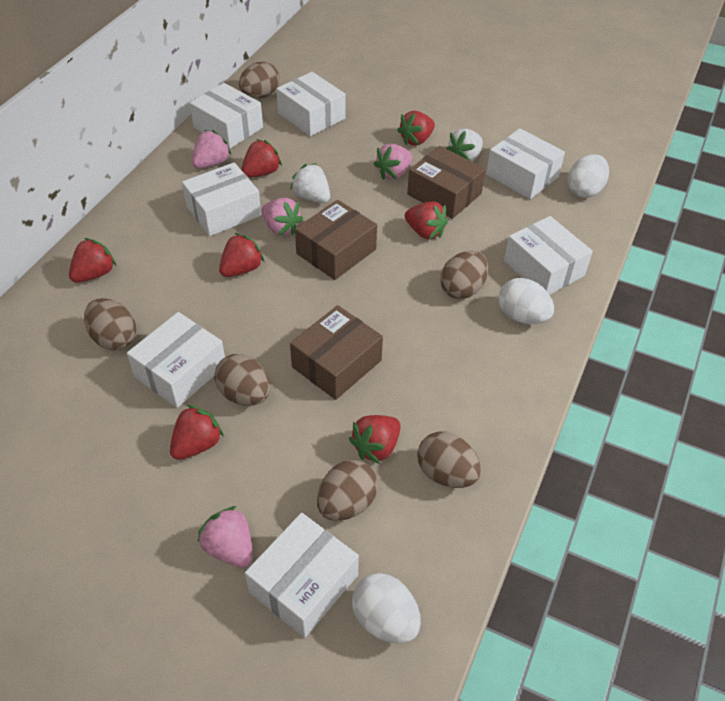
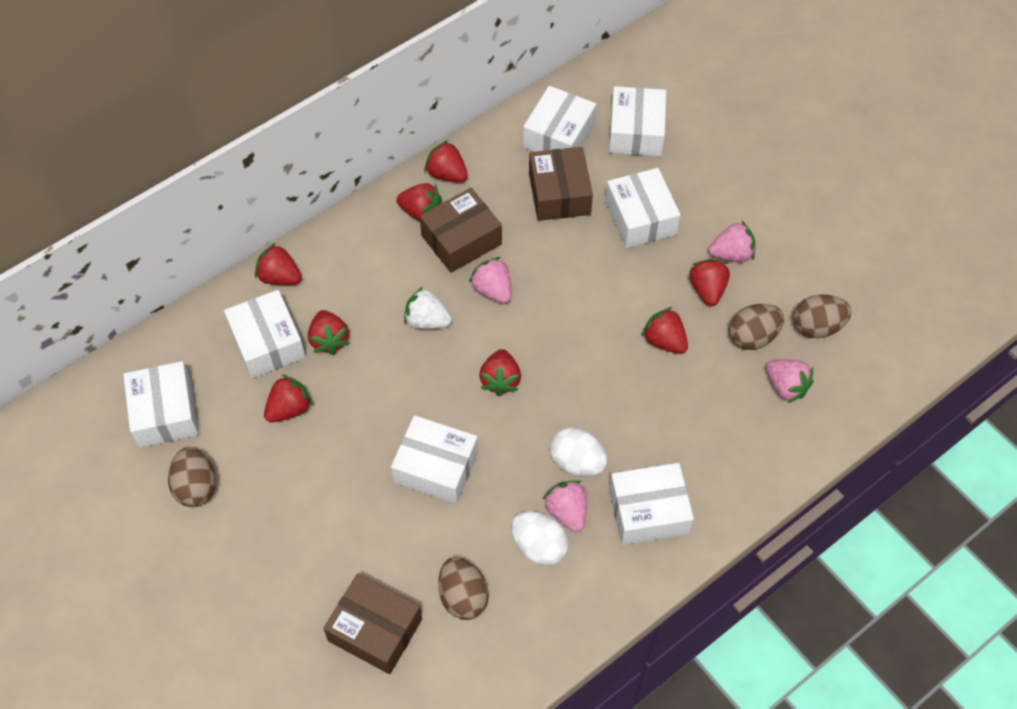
brown egg: 6 -> 4
red strawberry: 7 -> 8
white egg: 3 -> 2
white strawberry: 2 -> 1

